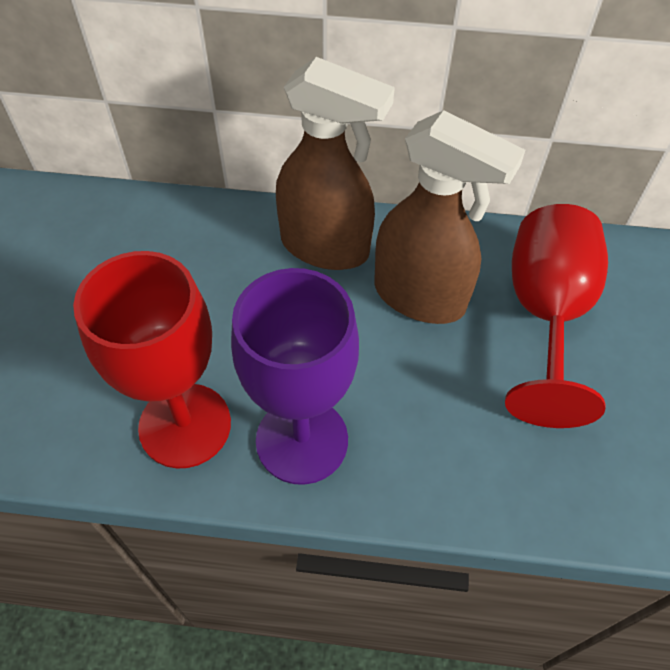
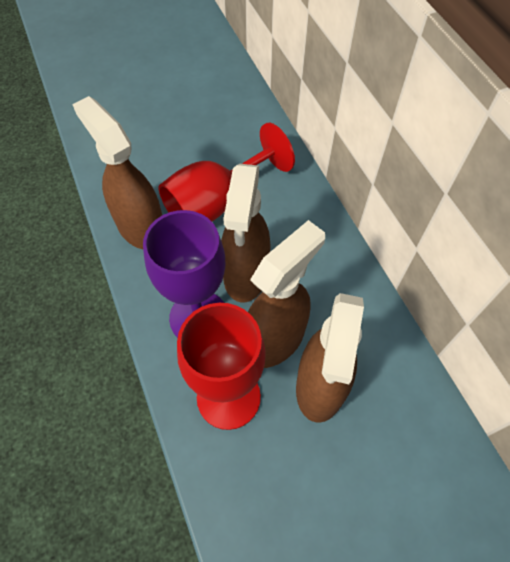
brown spray bottle: 2 -> 4

